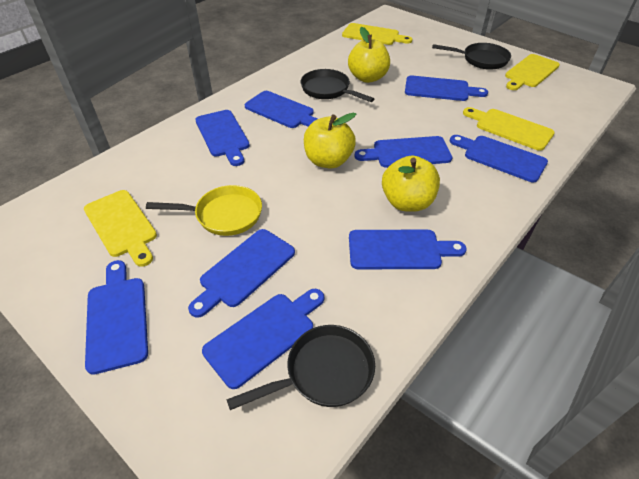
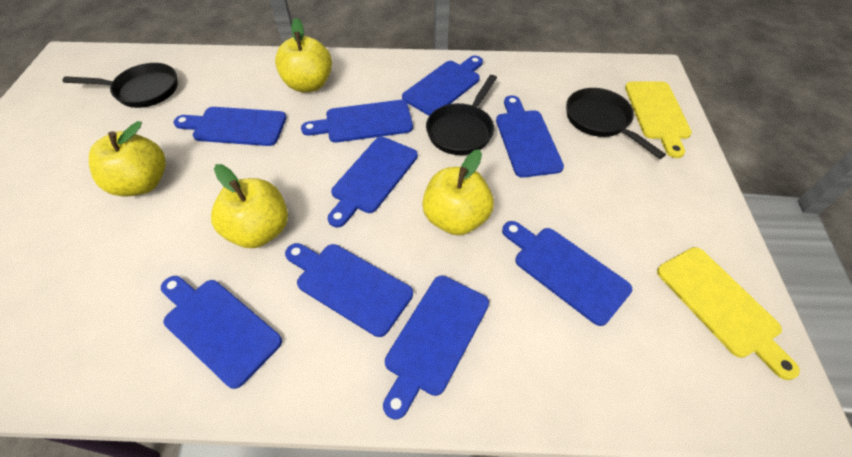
yellow apple: 3 -> 4
yellow cutting board: 4 -> 2
yellow pan: 1 -> 0

